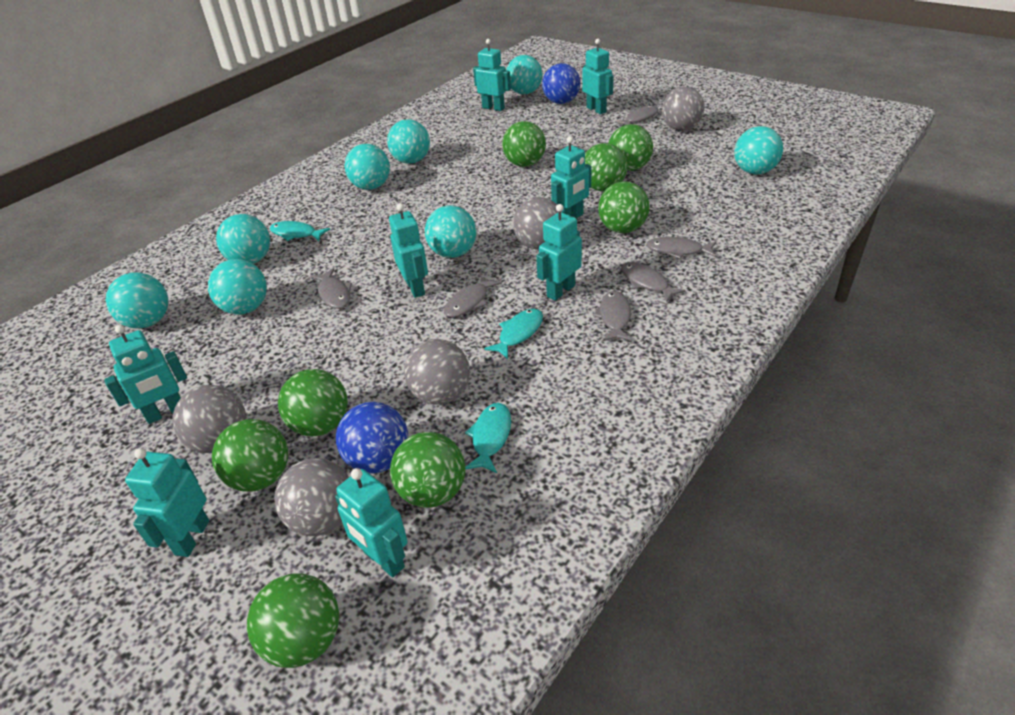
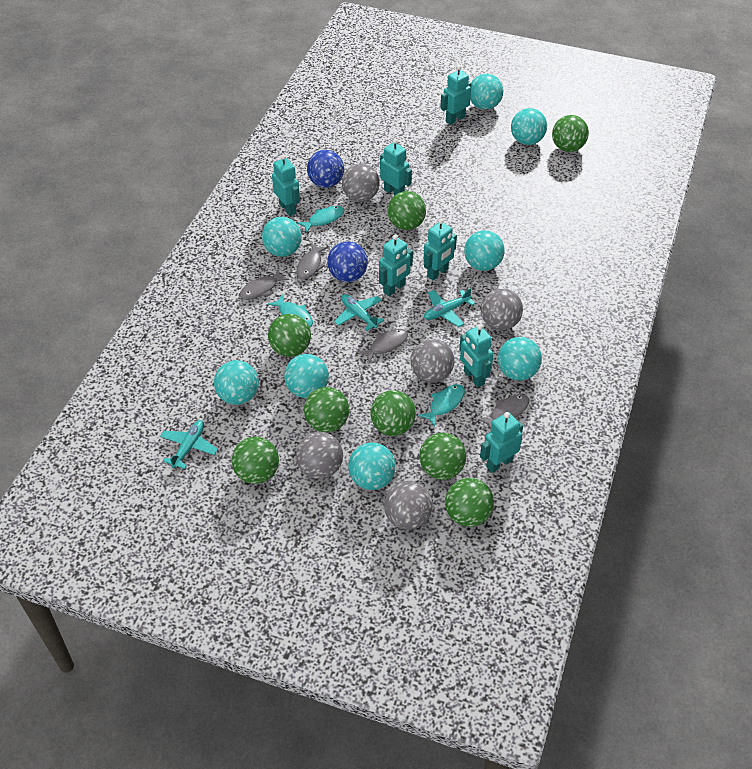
grey fish: 6 -> 4
turquoise plane: 0 -> 3
turquoise robot: 8 -> 7

